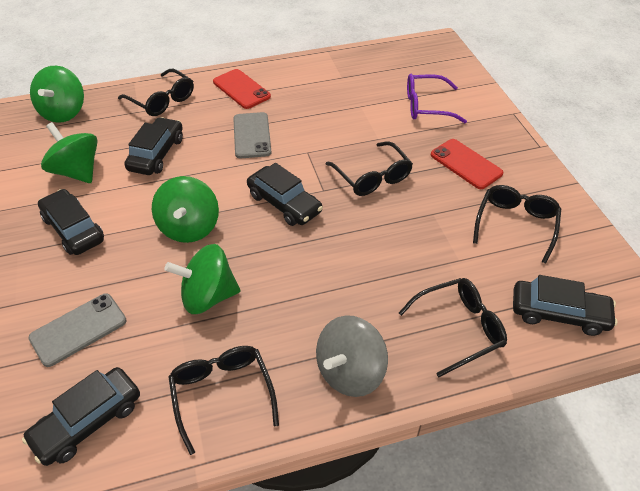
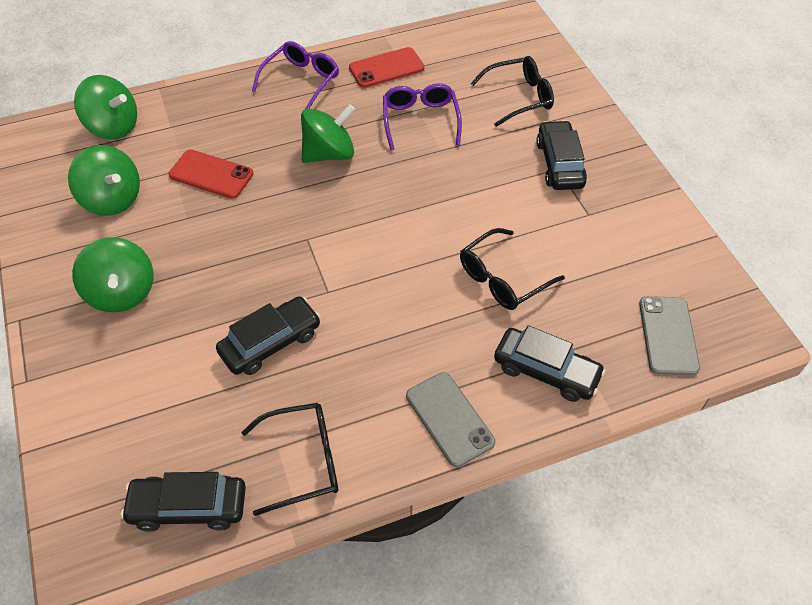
black car: 5 -> 4
black glasses: 5 -> 3
grey spinning top: 1 -> 0
purple glasses: 1 -> 2

